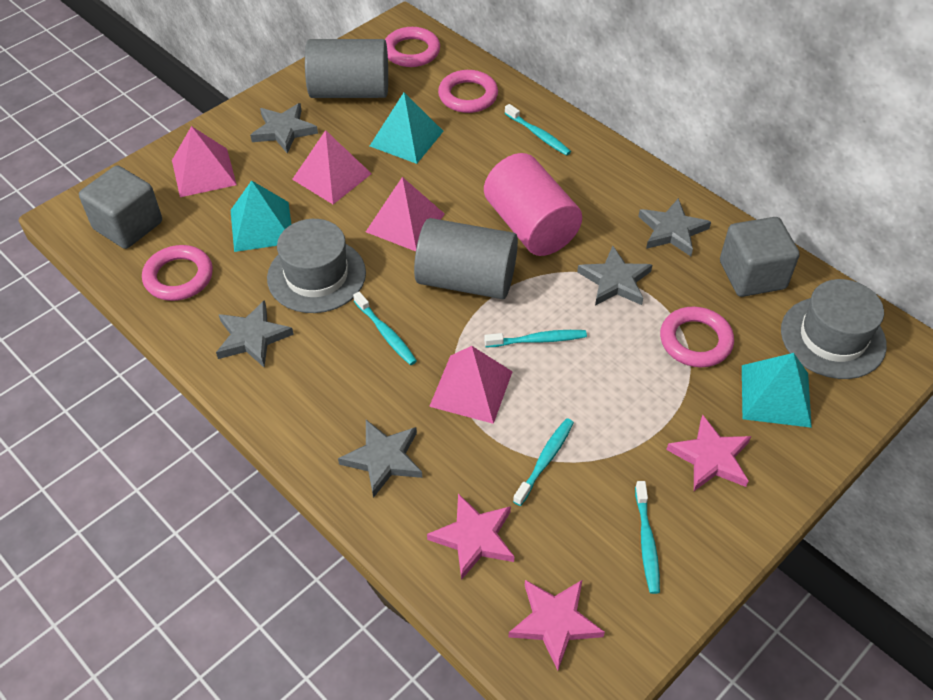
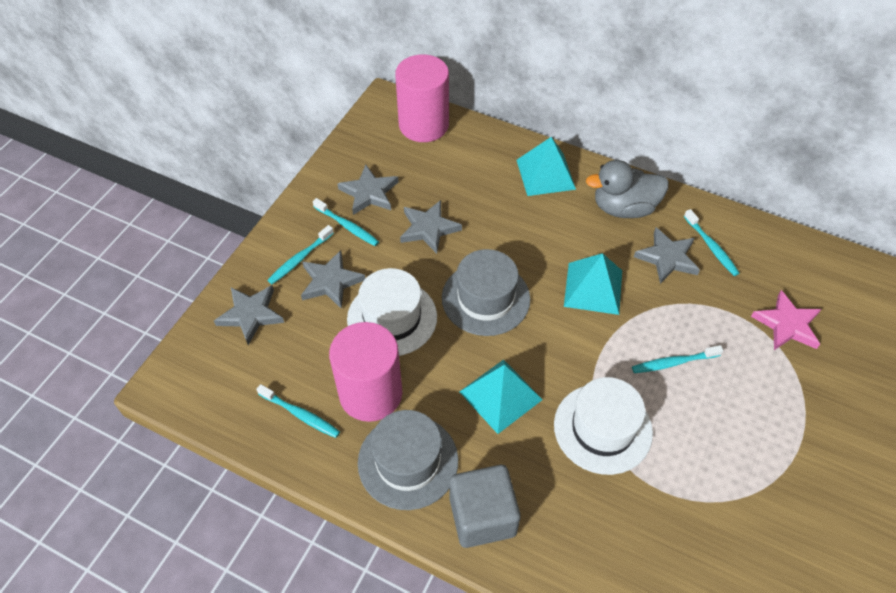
grey cube: 2 -> 1
grey cylinder: 2 -> 0
grey duck: 0 -> 1
pink cylinder: 1 -> 2
pink pyramid: 4 -> 0
pink ring: 4 -> 0
pink star: 3 -> 1
white hat: 0 -> 2

